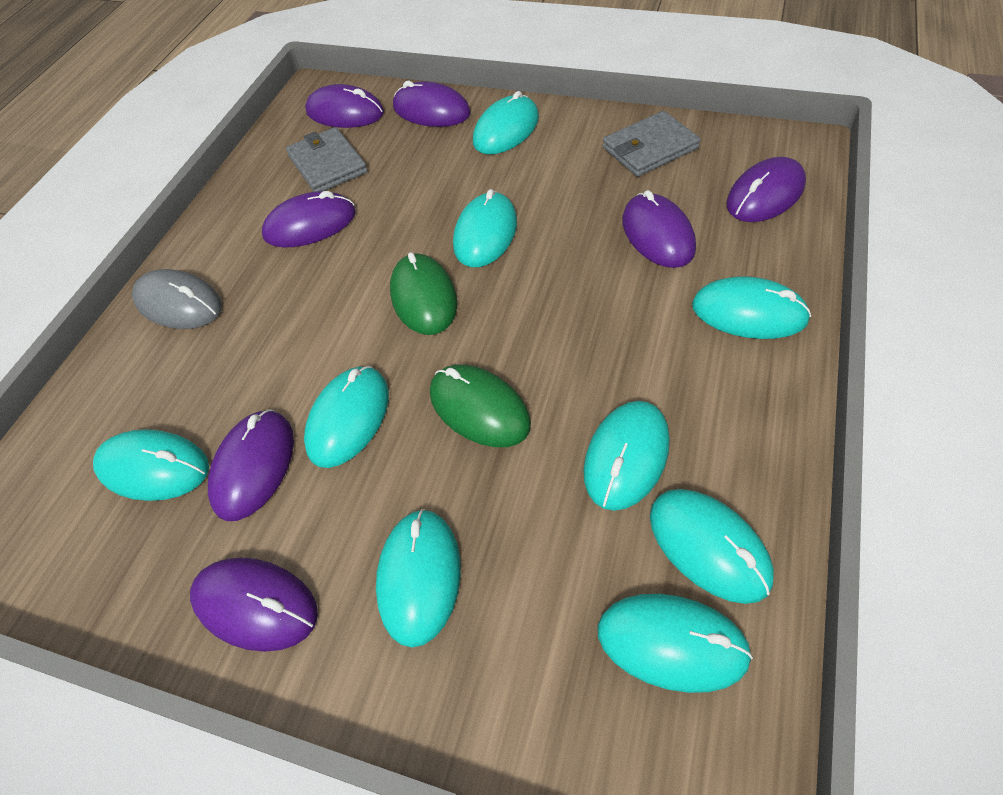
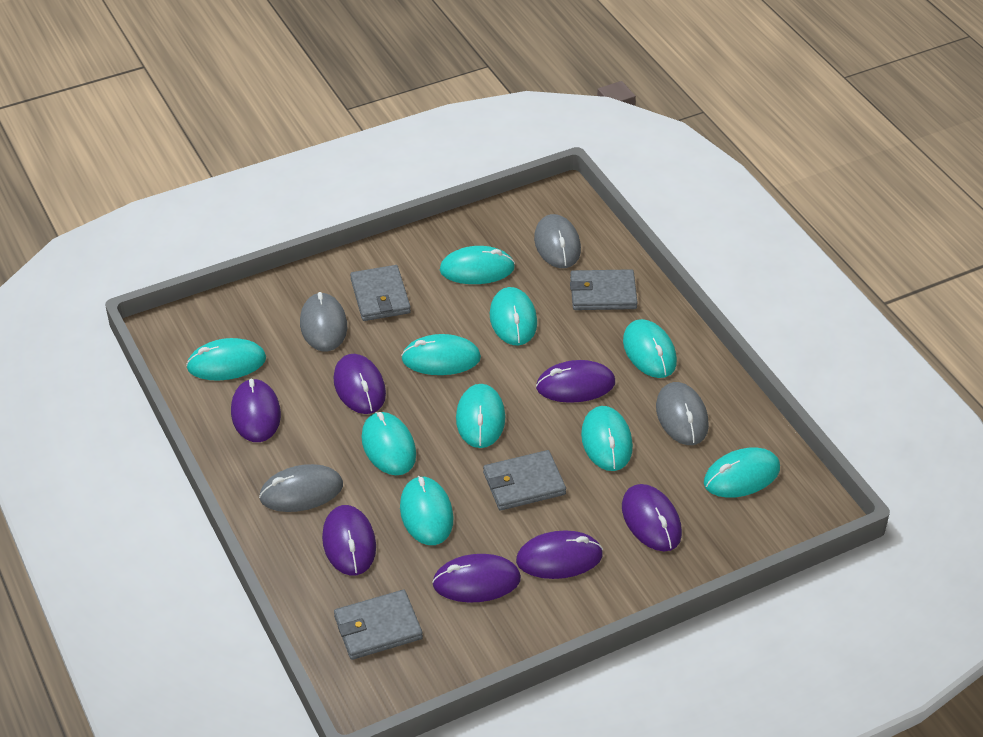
green mouse: 2 -> 0
grey mouse: 1 -> 4
grey wallet: 2 -> 4
turquoise mouse: 9 -> 10

